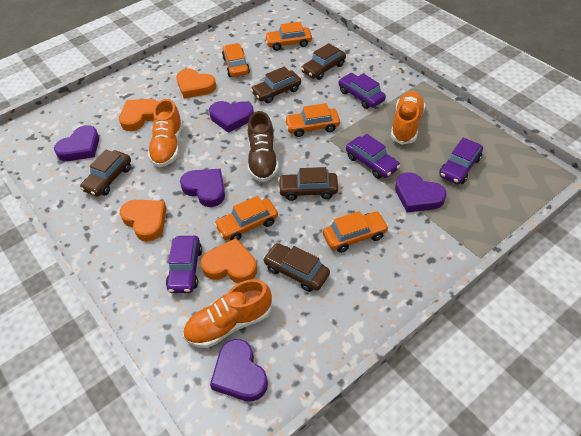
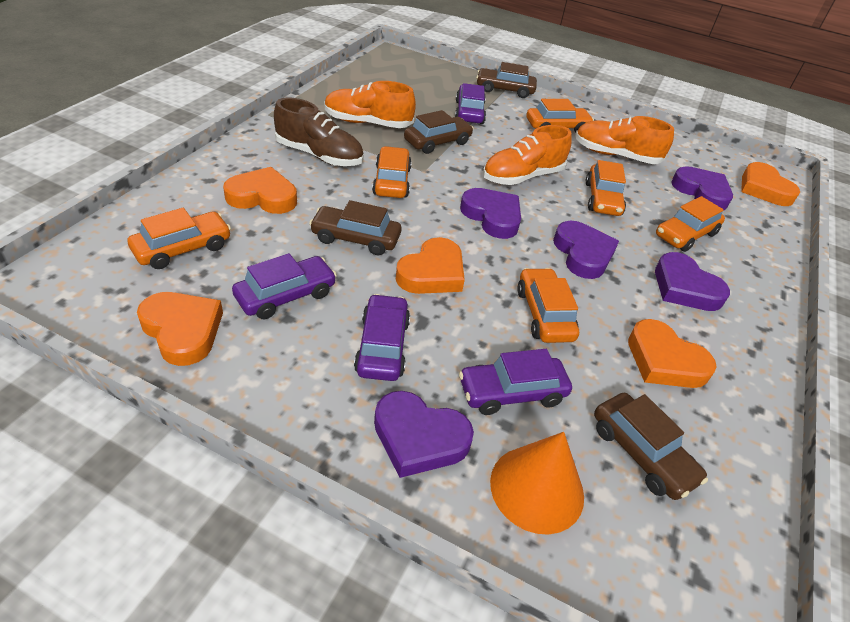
brown car: 5 -> 4
orange car: 5 -> 6
orange cone: 0 -> 1
orange heart: 4 -> 5

